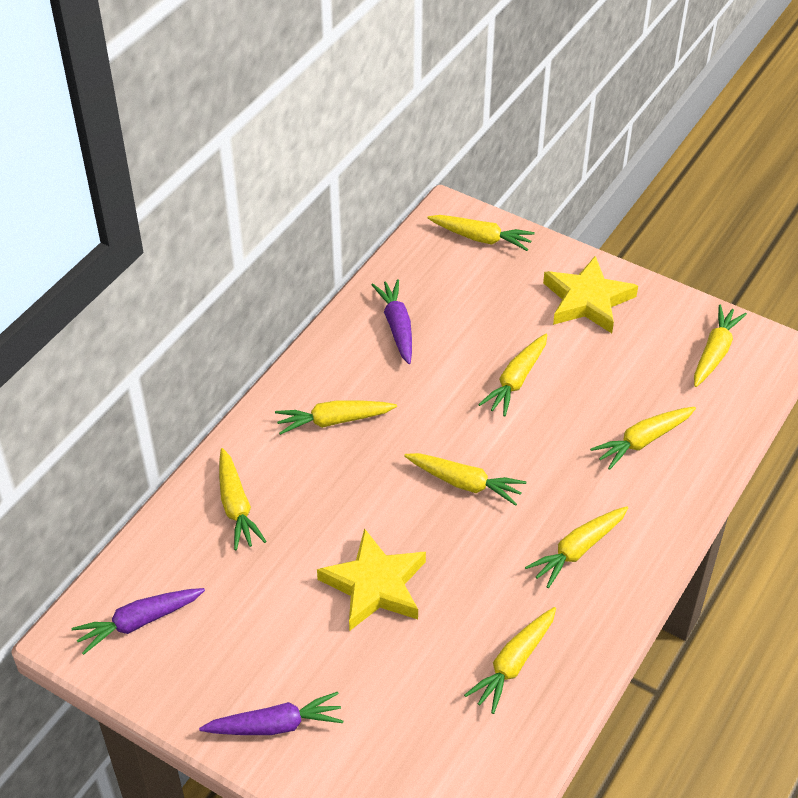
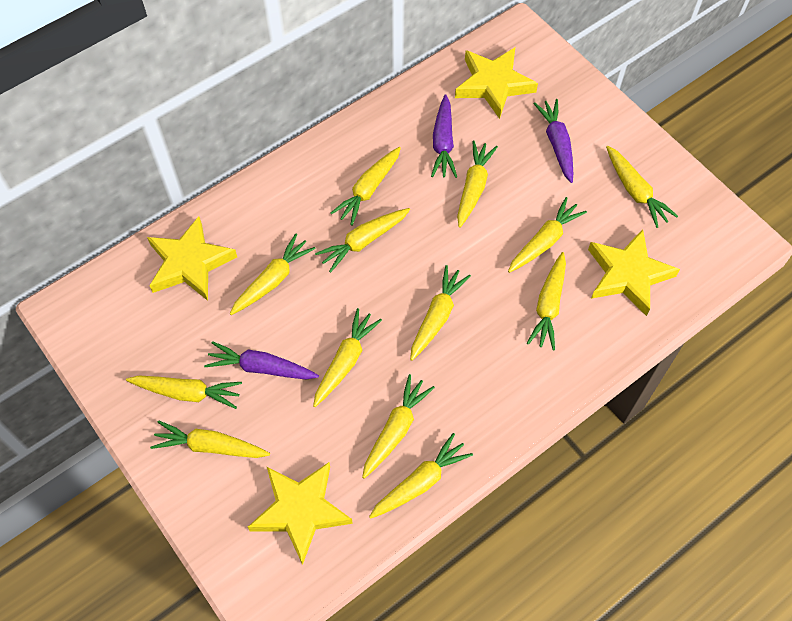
yellow carrot: 9 -> 13
yellow star: 2 -> 4

